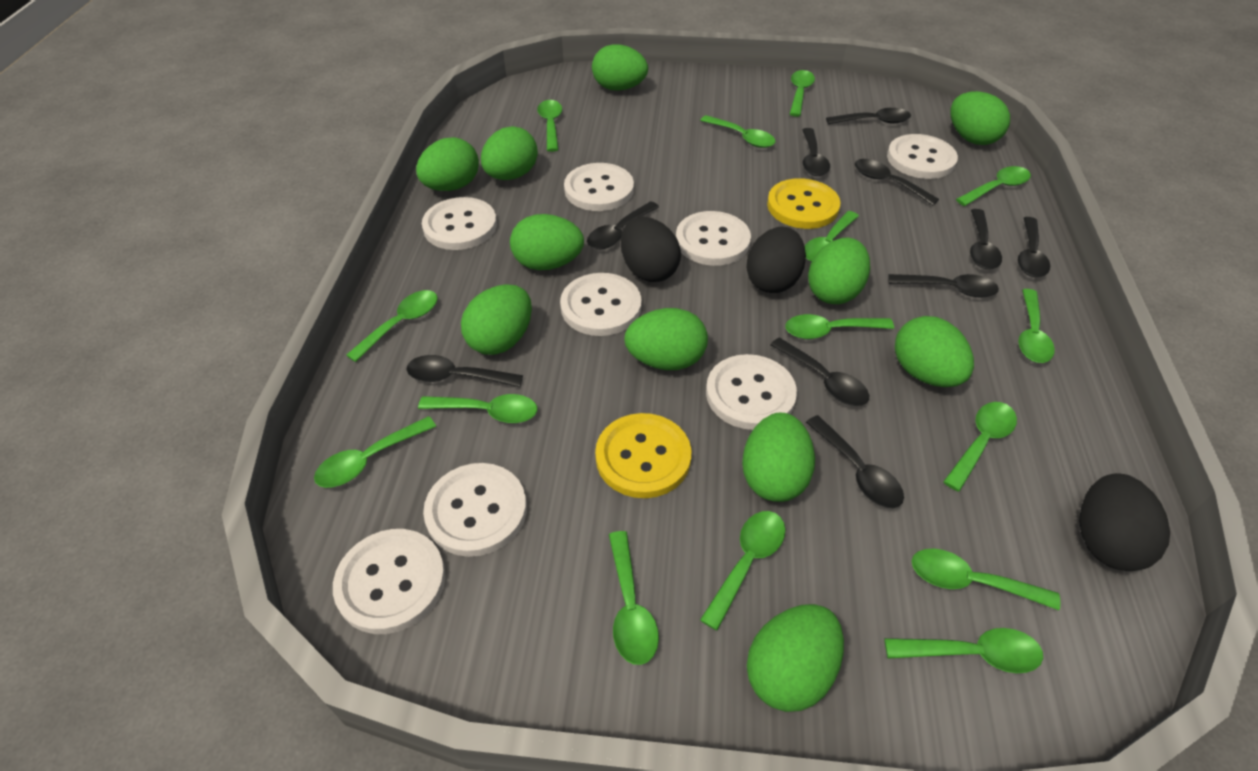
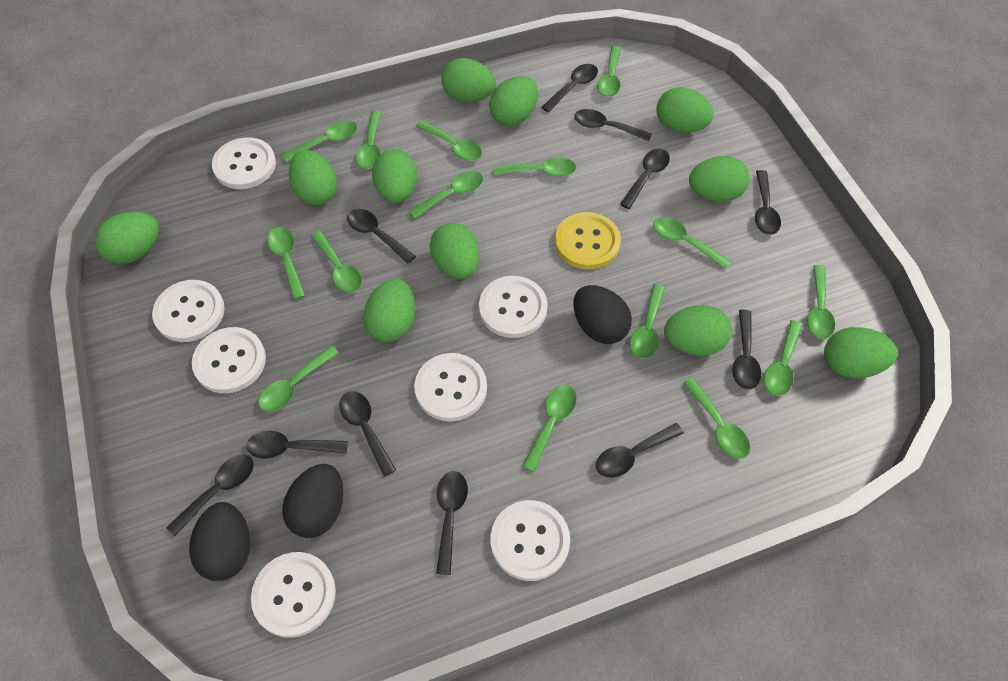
black spoon: 10 -> 11
white button: 8 -> 7
yellow button: 2 -> 1

